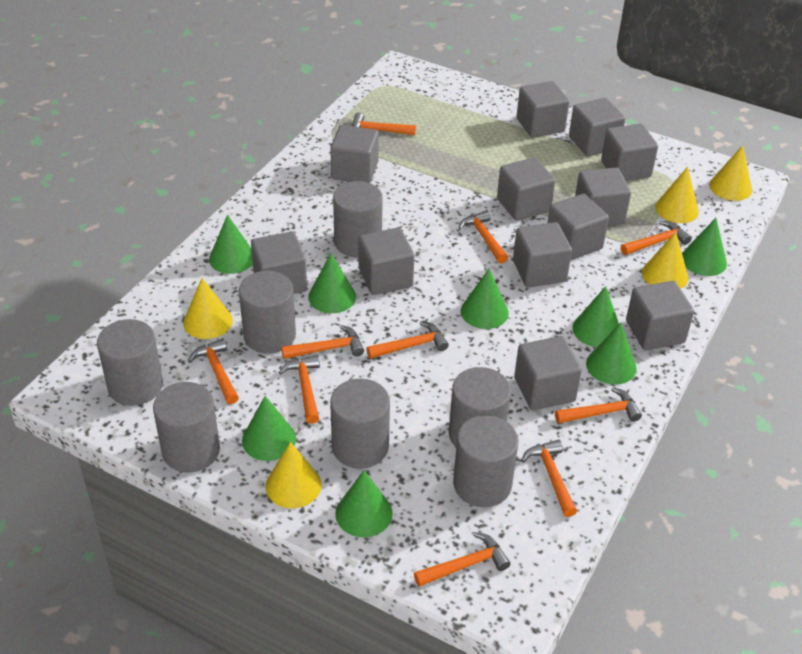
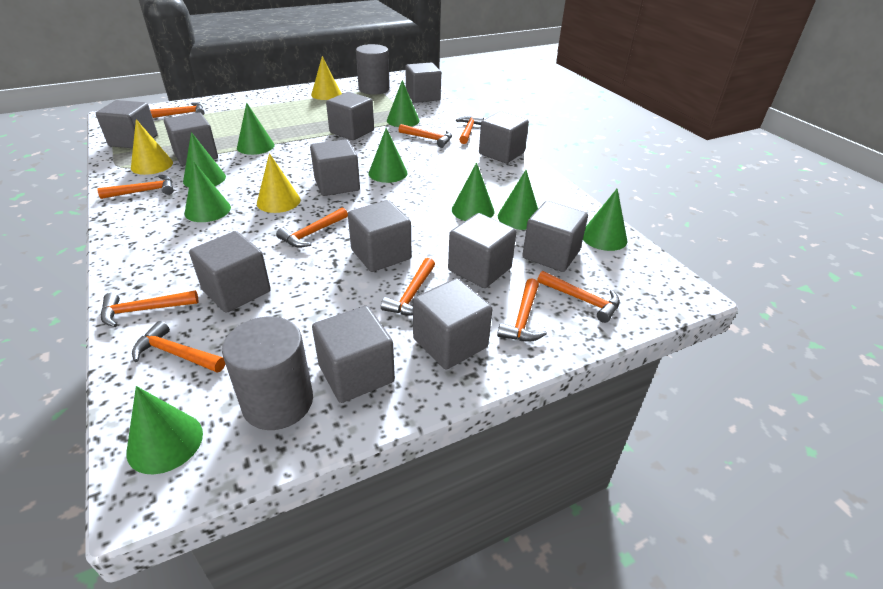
green cone: 8 -> 9
grey cylinder: 7 -> 2
yellow cone: 5 -> 3

